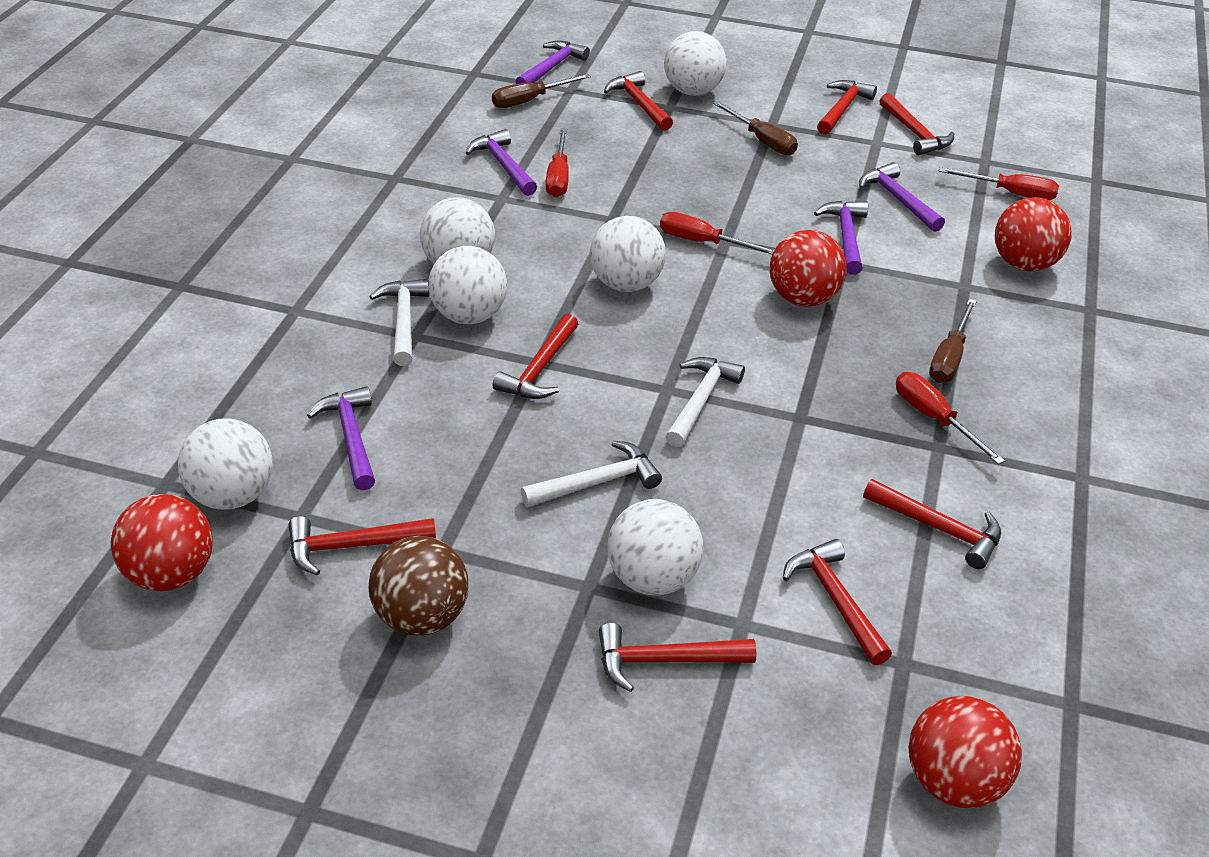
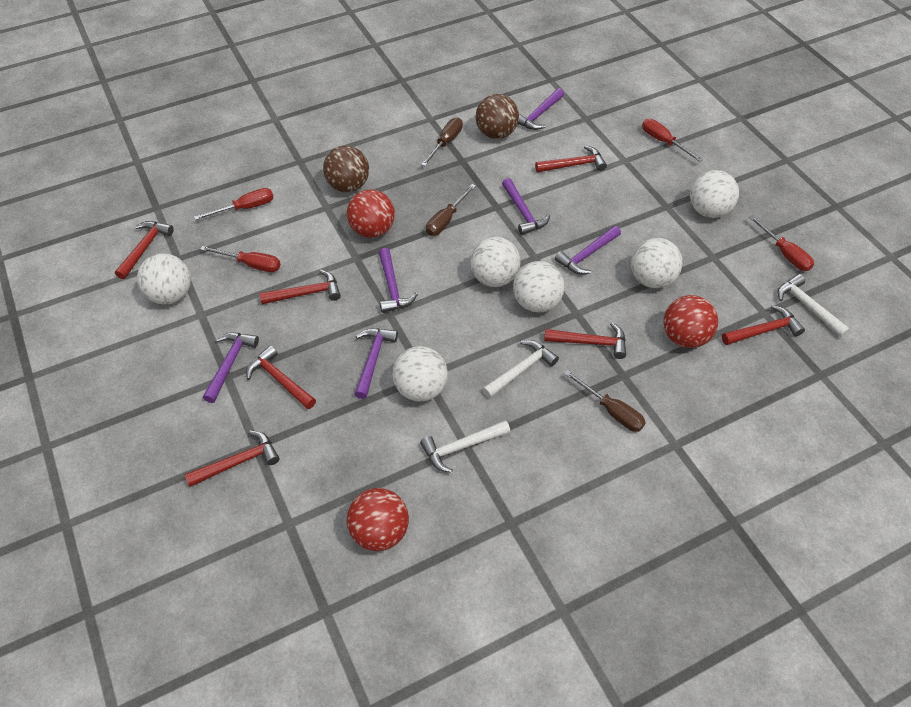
brown ball: 1 -> 2
purple hammer: 5 -> 6
red ball: 4 -> 3
red hammer: 8 -> 7

